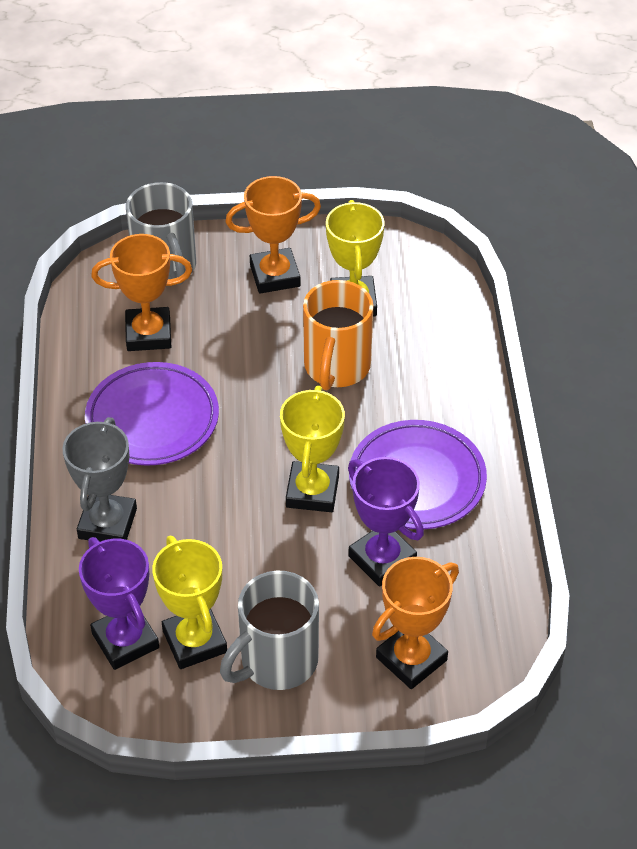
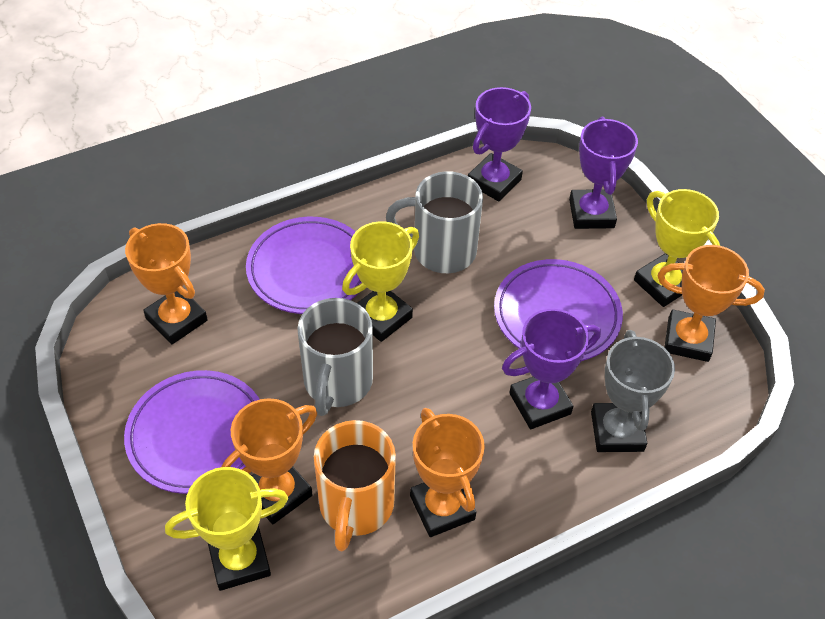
orange trophy: 3 -> 4
purple plate: 2 -> 3
purple trophy: 2 -> 3

